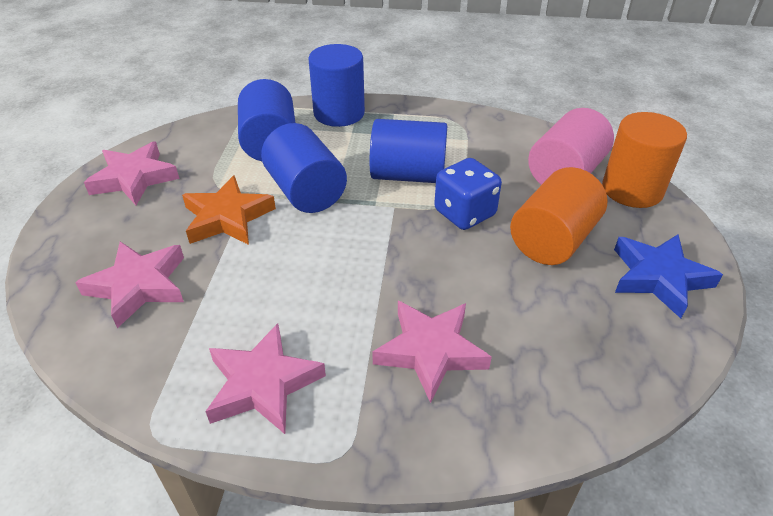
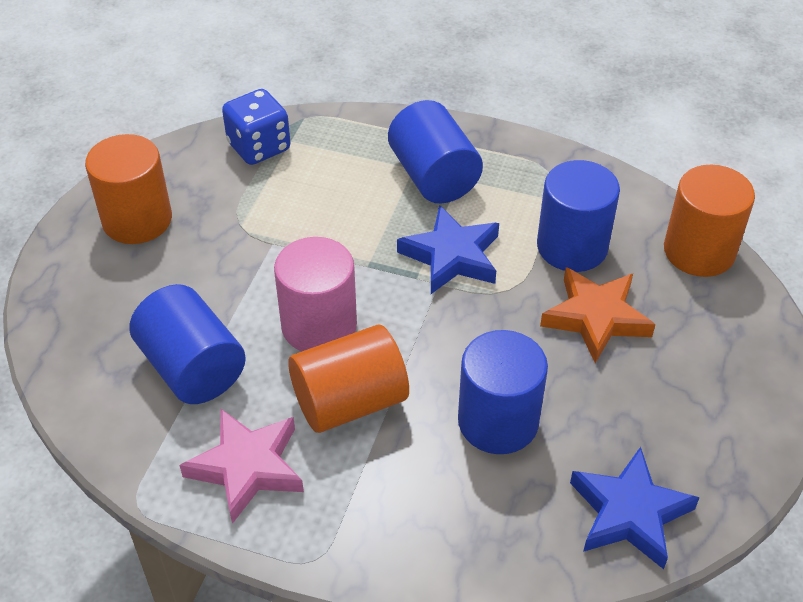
blue star: 1 -> 2
orange cylinder: 2 -> 3
pink star: 4 -> 1

